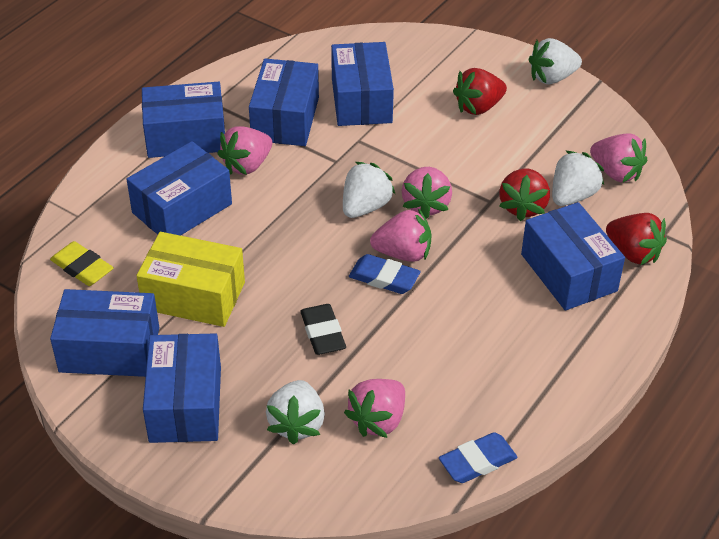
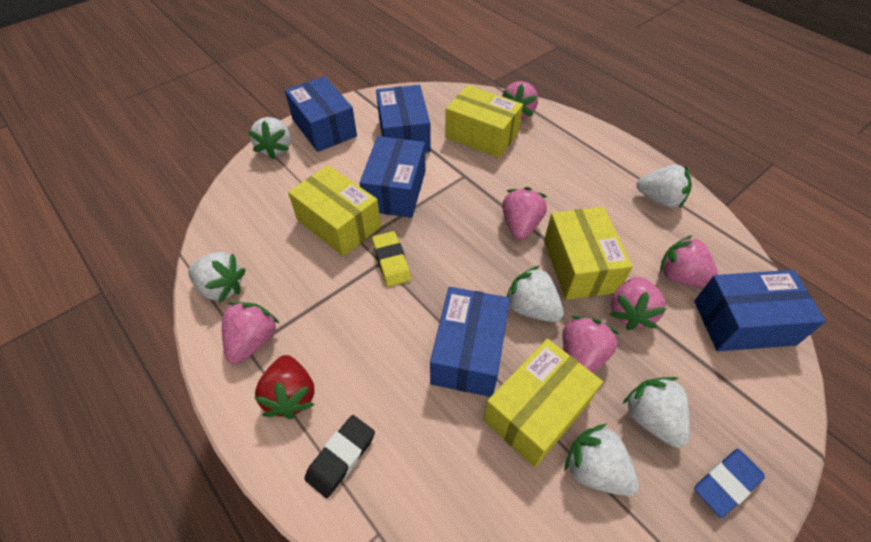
blue box: 7 -> 5
blue eraser: 2 -> 1
pink strawberry: 5 -> 6
red strawberry: 3 -> 1
white strawberry: 4 -> 6
yellow box: 1 -> 4

